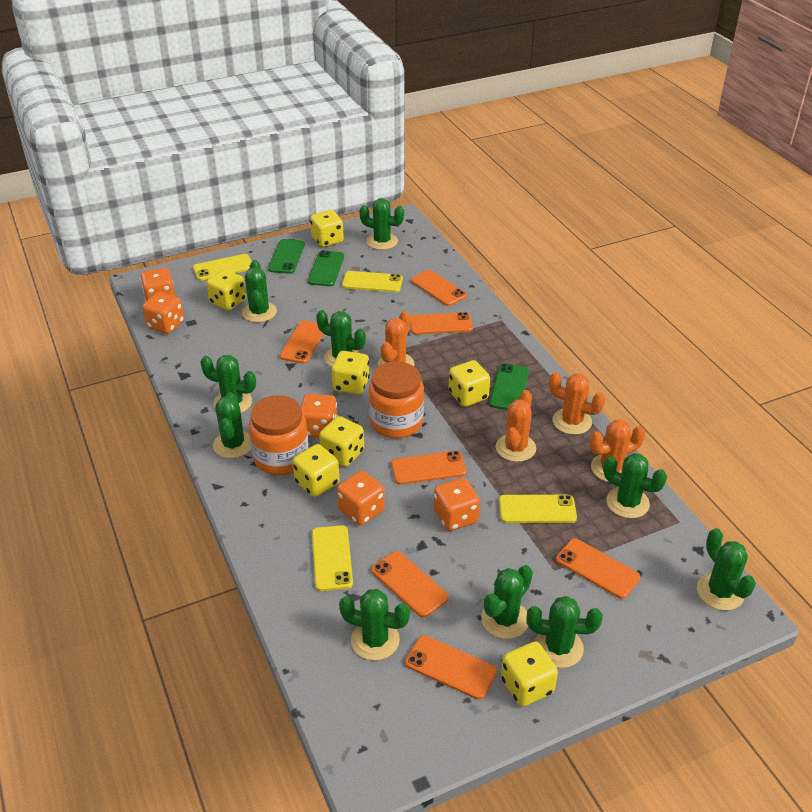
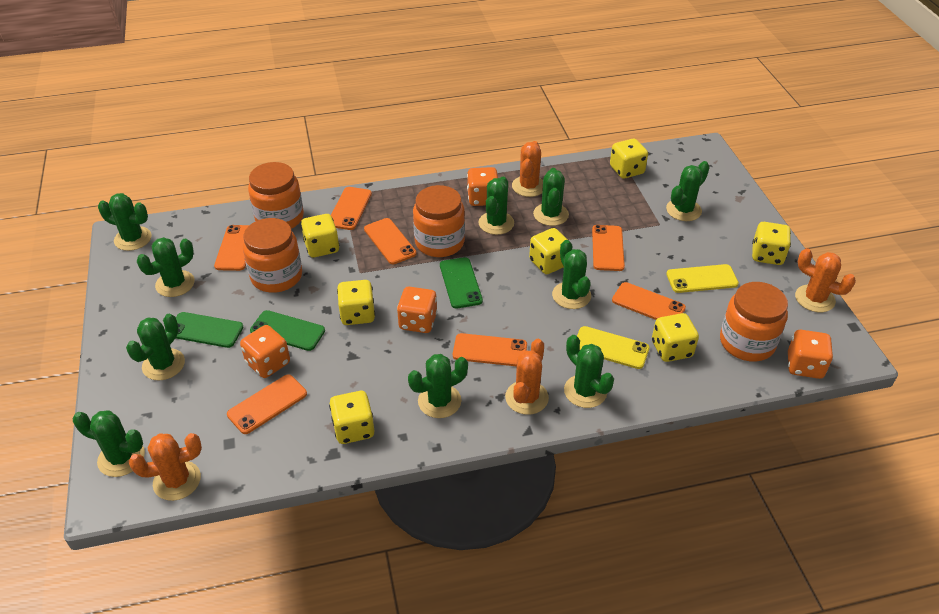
orange dice: 5 -> 4
orange jar: 2 -> 4
yellow phone: 4 -> 2

